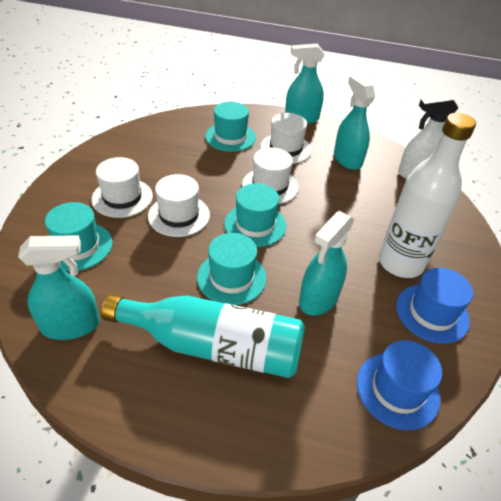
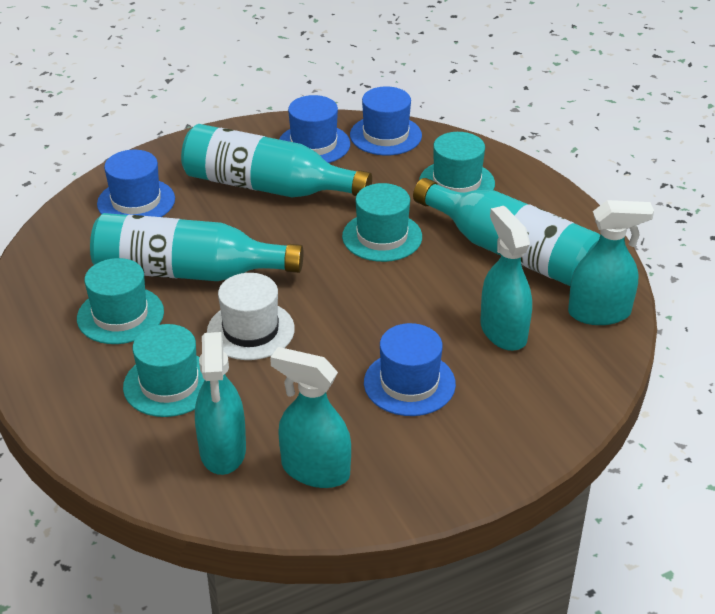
blue hat: 2 -> 4
turquoise bottle: 1 -> 3
white bottle: 1 -> 0
white hat: 4 -> 1
white spray bottle: 1 -> 0

